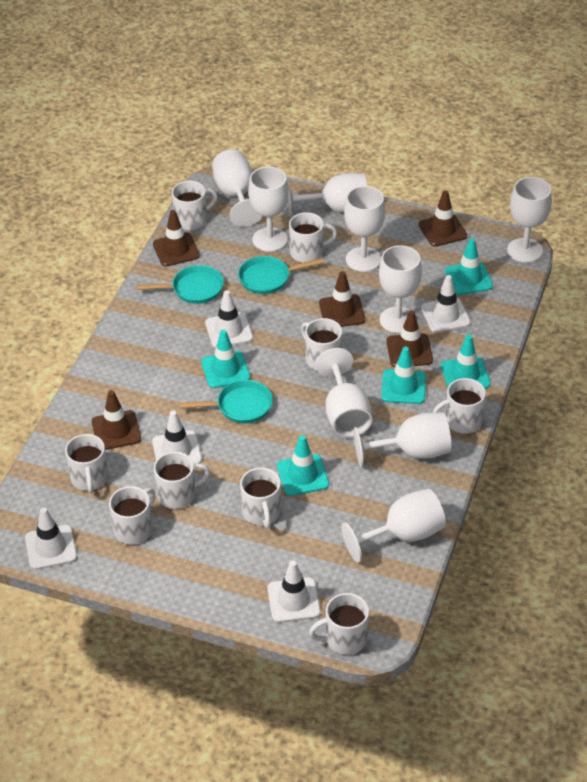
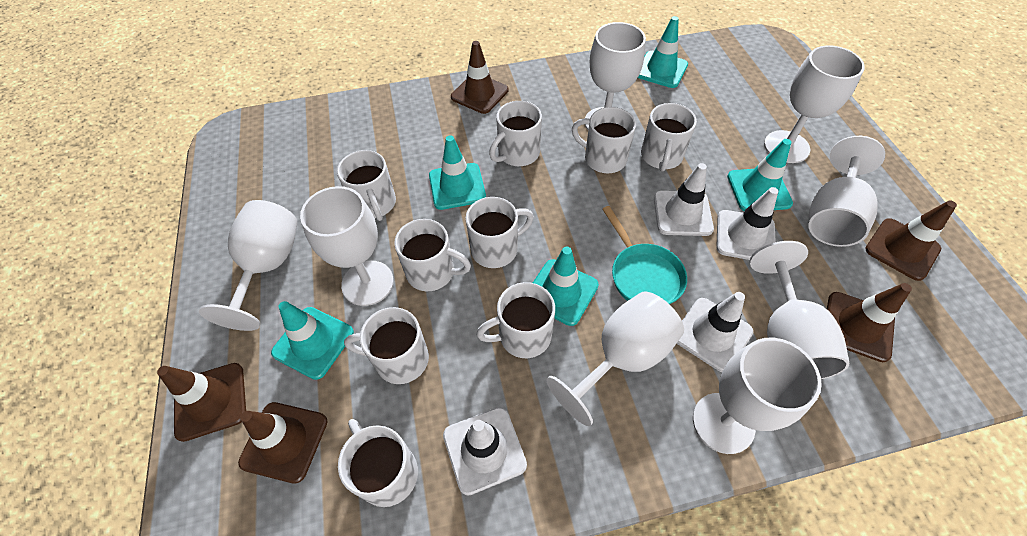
turquoise pan: 3 -> 1
white goblet: 9 -> 8
white traffic cone: 5 -> 4

